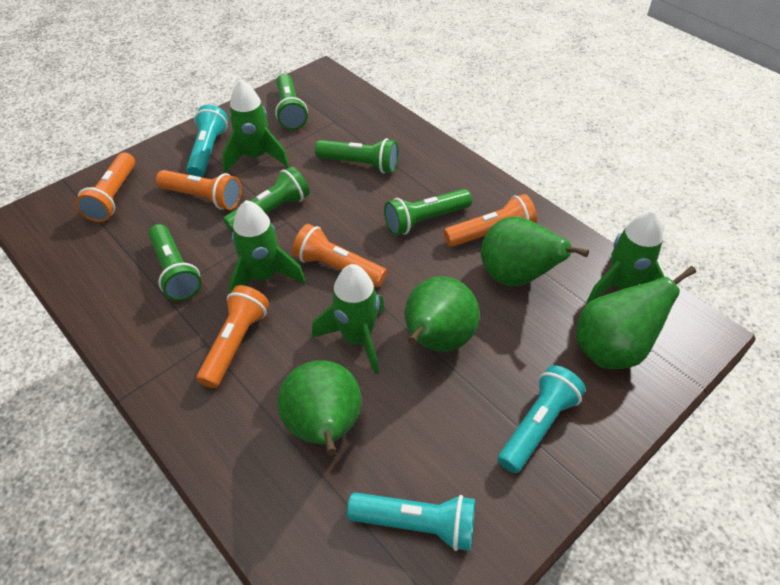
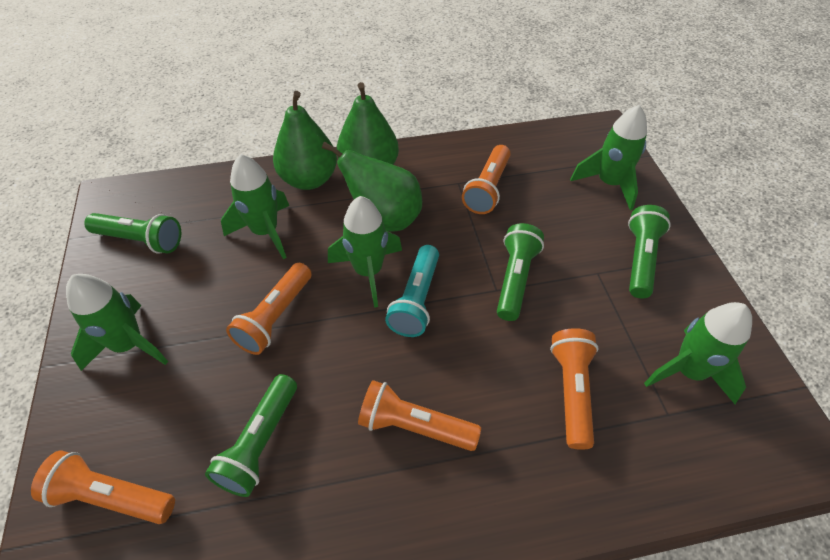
green flashlight: 5 -> 4
green pear: 4 -> 3
green rocket: 4 -> 5
turquoise flashlight: 3 -> 1

